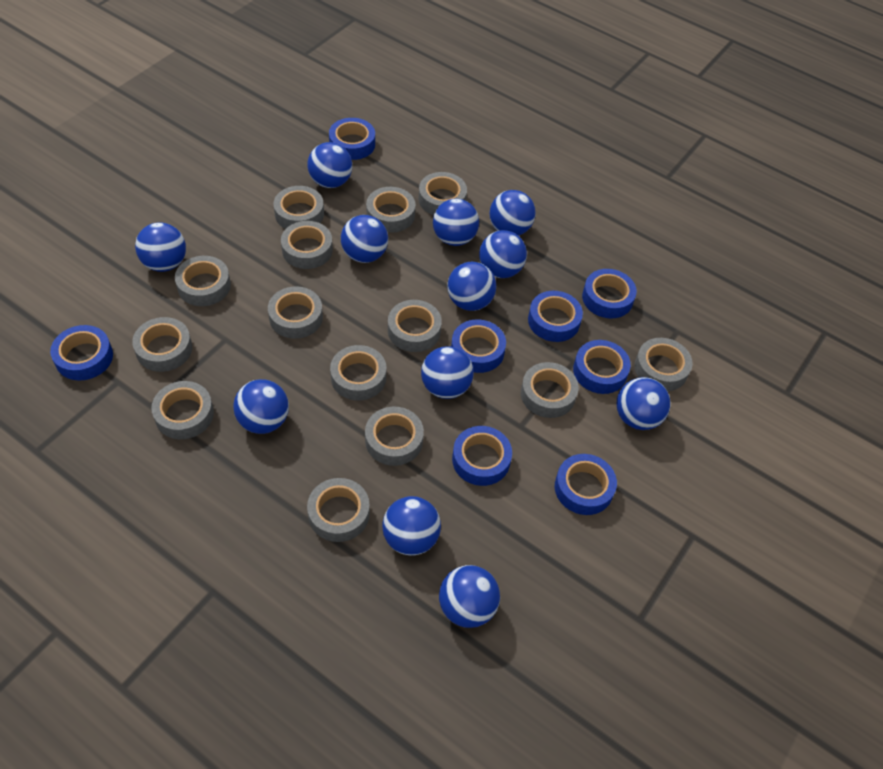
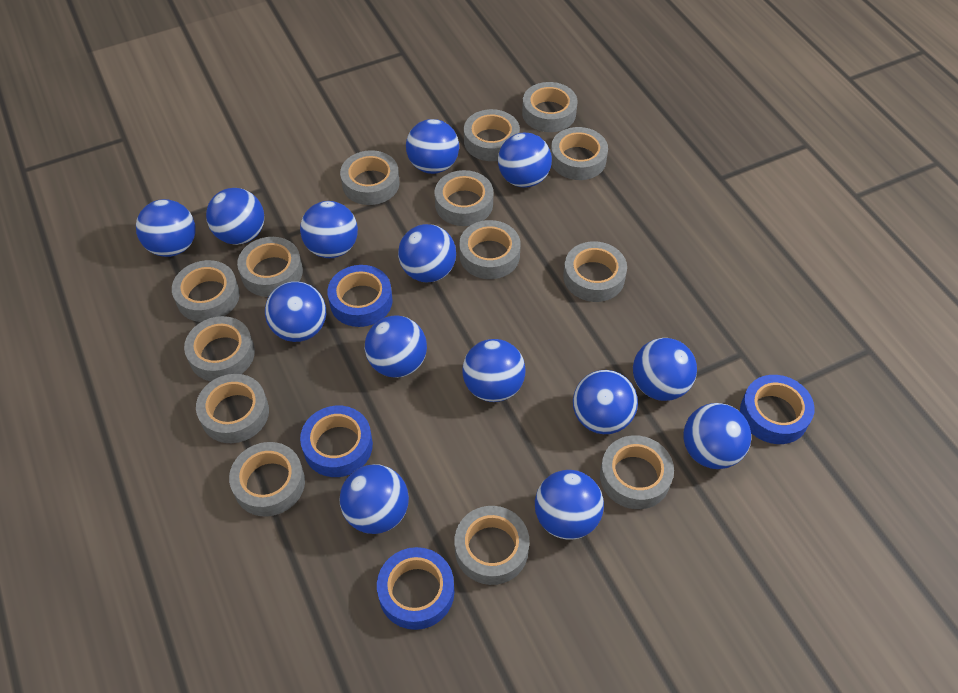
blue ball: 12 -> 14
blue tape: 8 -> 4

